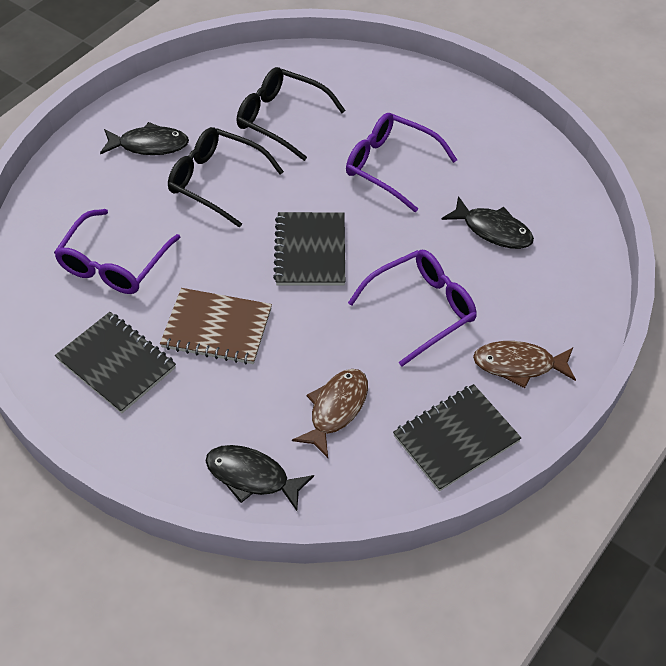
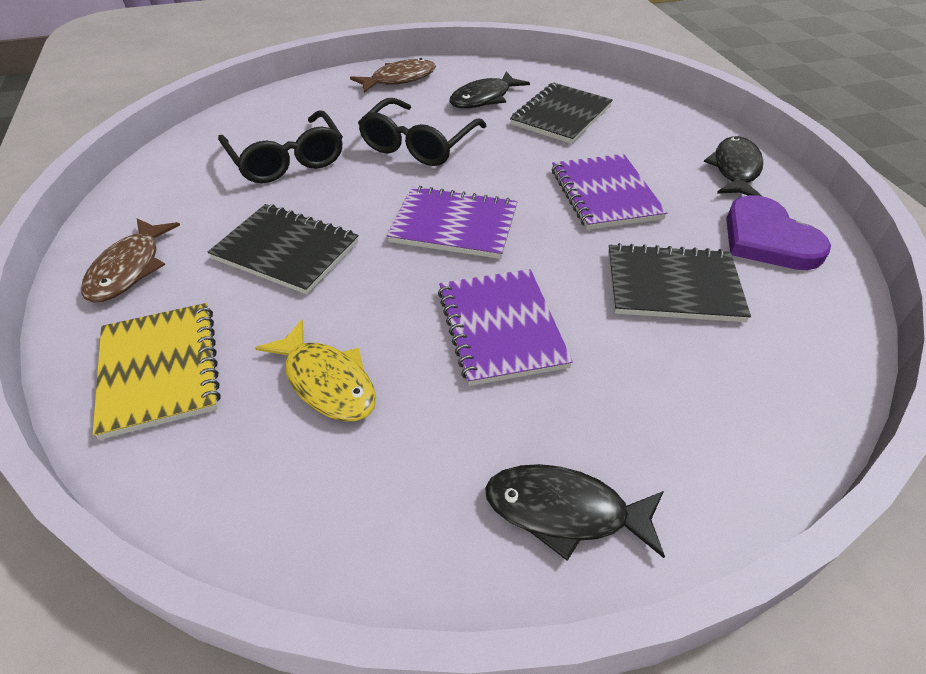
brown notebook: 1 -> 0
purple glasses: 3 -> 0
purple heart: 0 -> 1
purple notebook: 0 -> 3
yellow fish: 0 -> 1
yellow notebook: 0 -> 1

